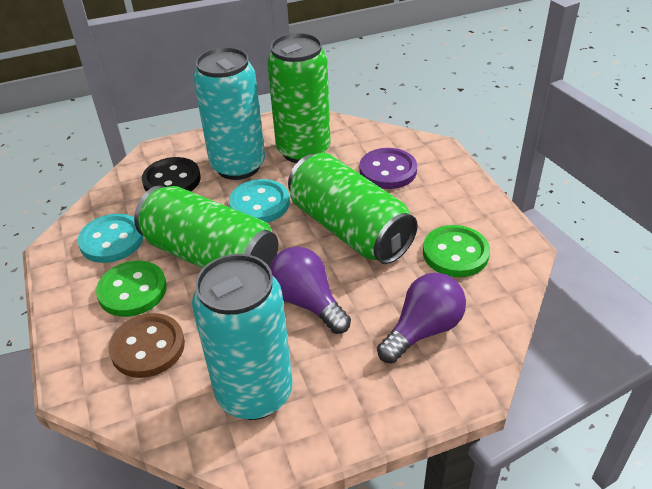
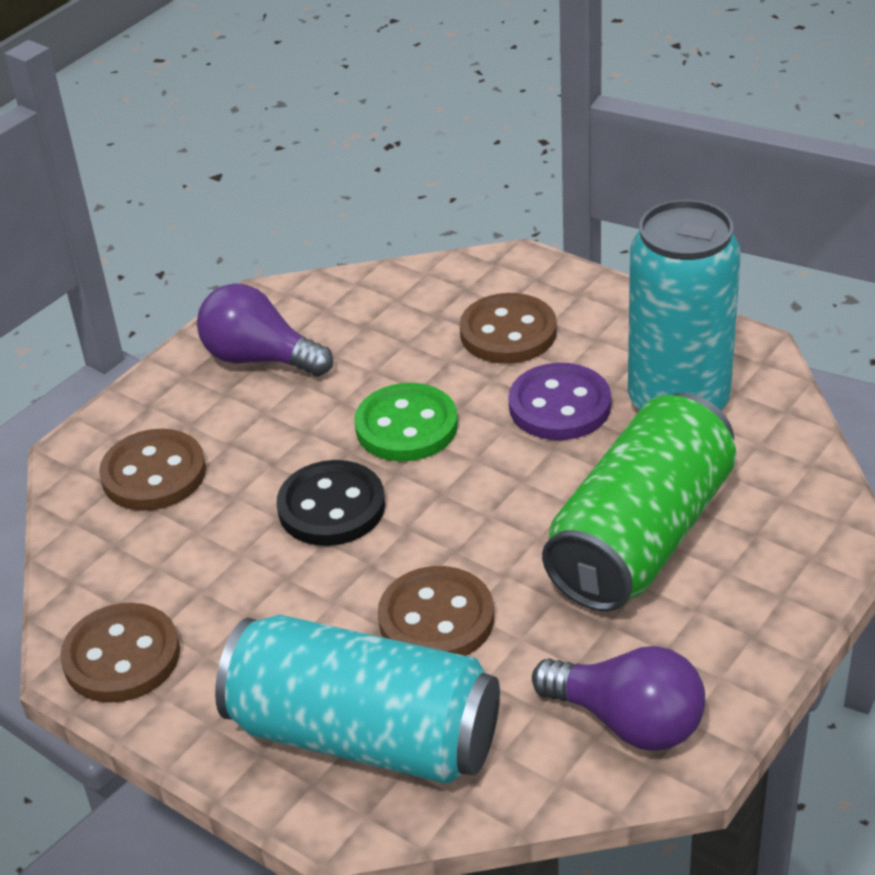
brown button: 1 -> 4
green button: 2 -> 1
green can: 3 -> 1
turquoise button: 2 -> 0

